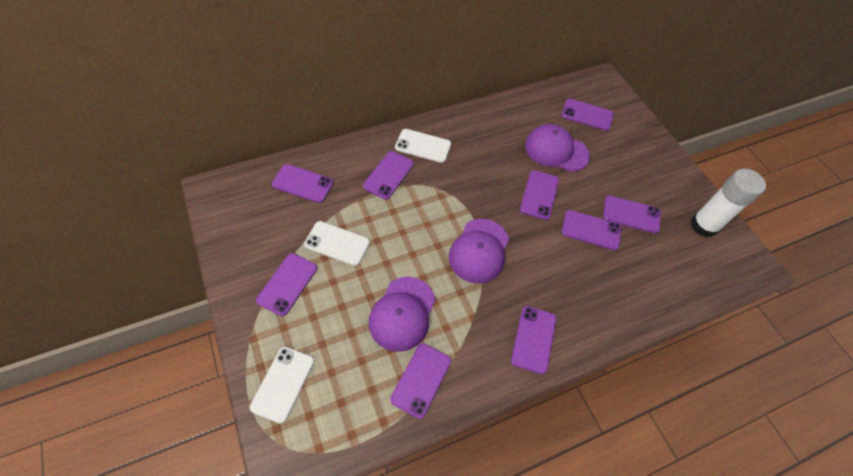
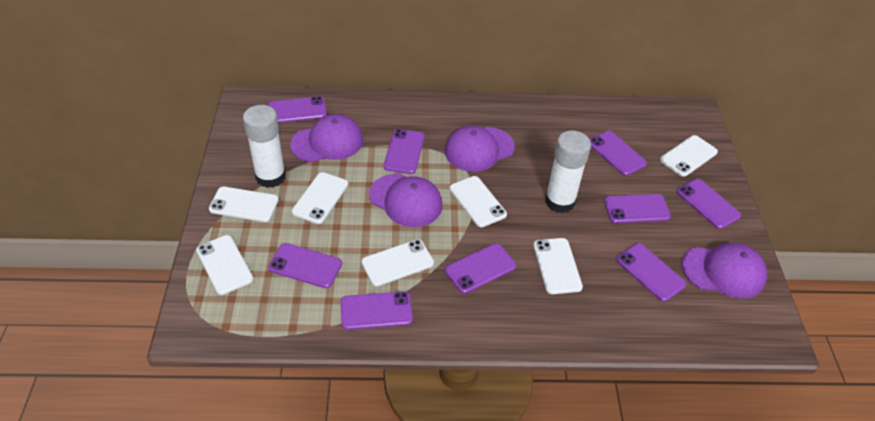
purple cap: 3 -> 4
white glue stick: 1 -> 2
white phone: 3 -> 7

